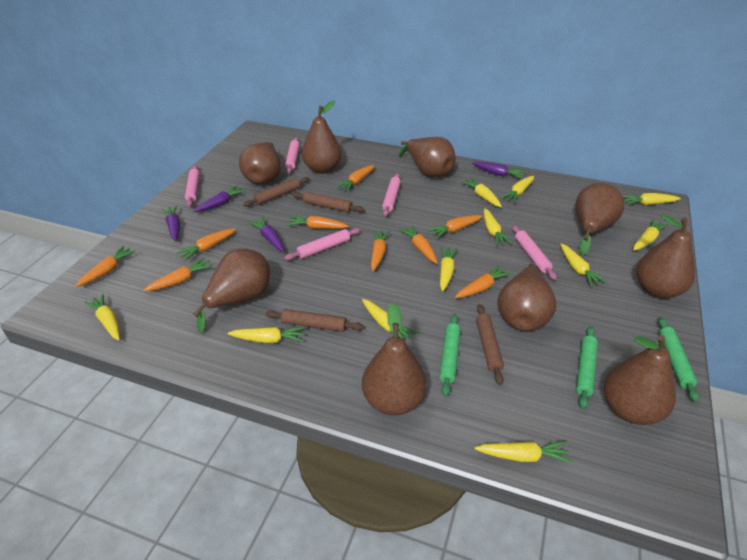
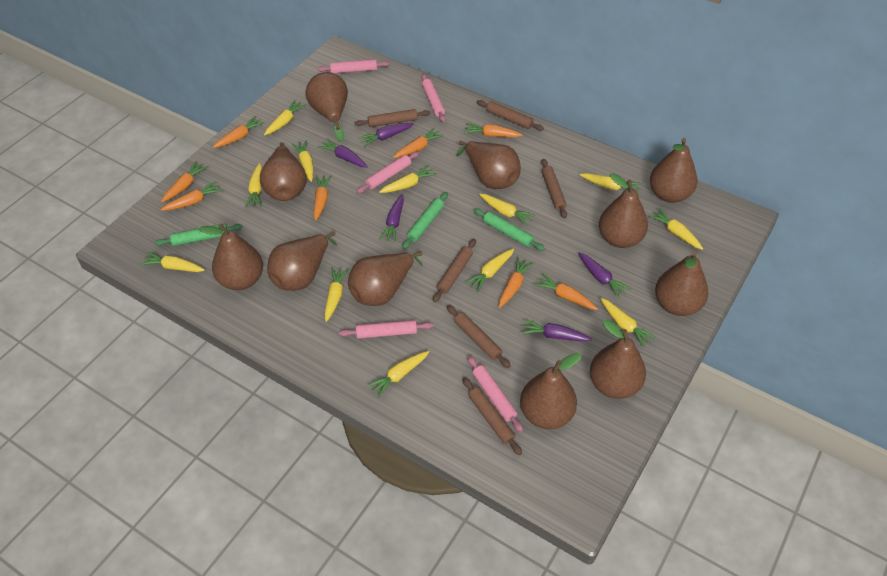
brown pear: 9 -> 11
brown rolling pin: 4 -> 6
orange carrot: 9 -> 8
purple carrot: 4 -> 5
yellow carrot: 11 -> 12

